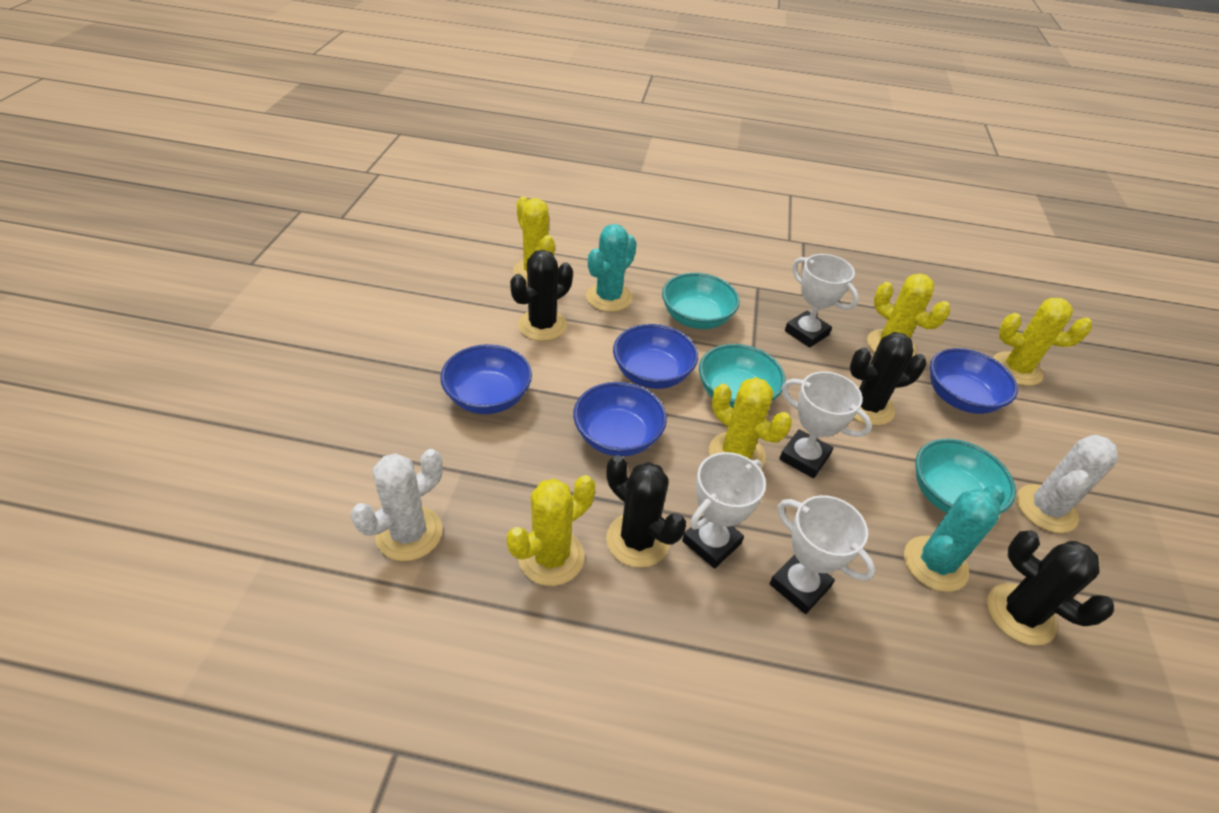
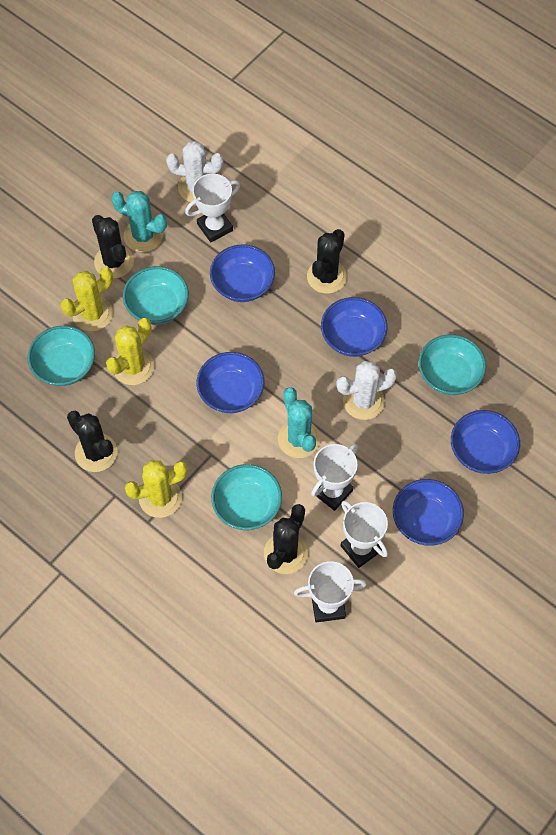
blue bowl: 4 -> 5
turquoise bowl: 3 -> 4
yellow cactus: 5 -> 3

